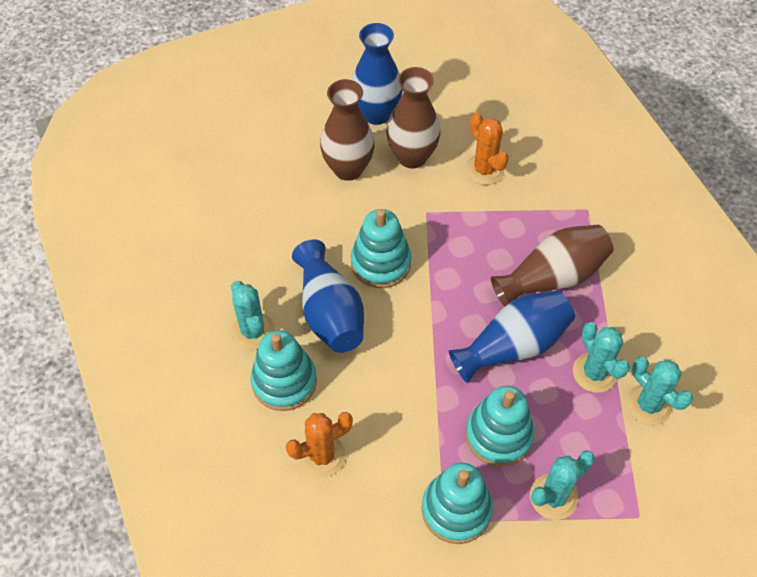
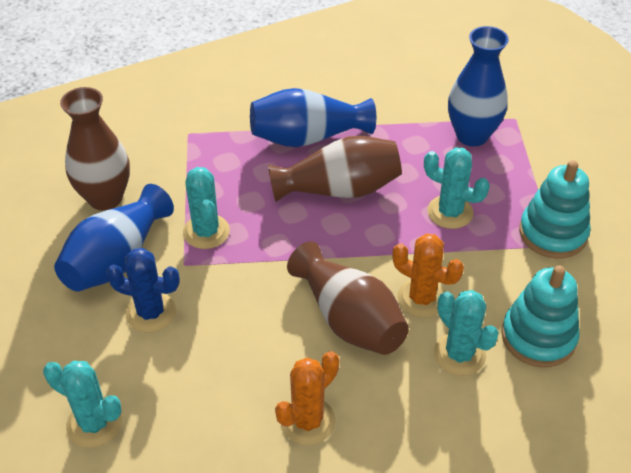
blue cactus: 0 -> 1
turquoise stacking toy: 4 -> 2

